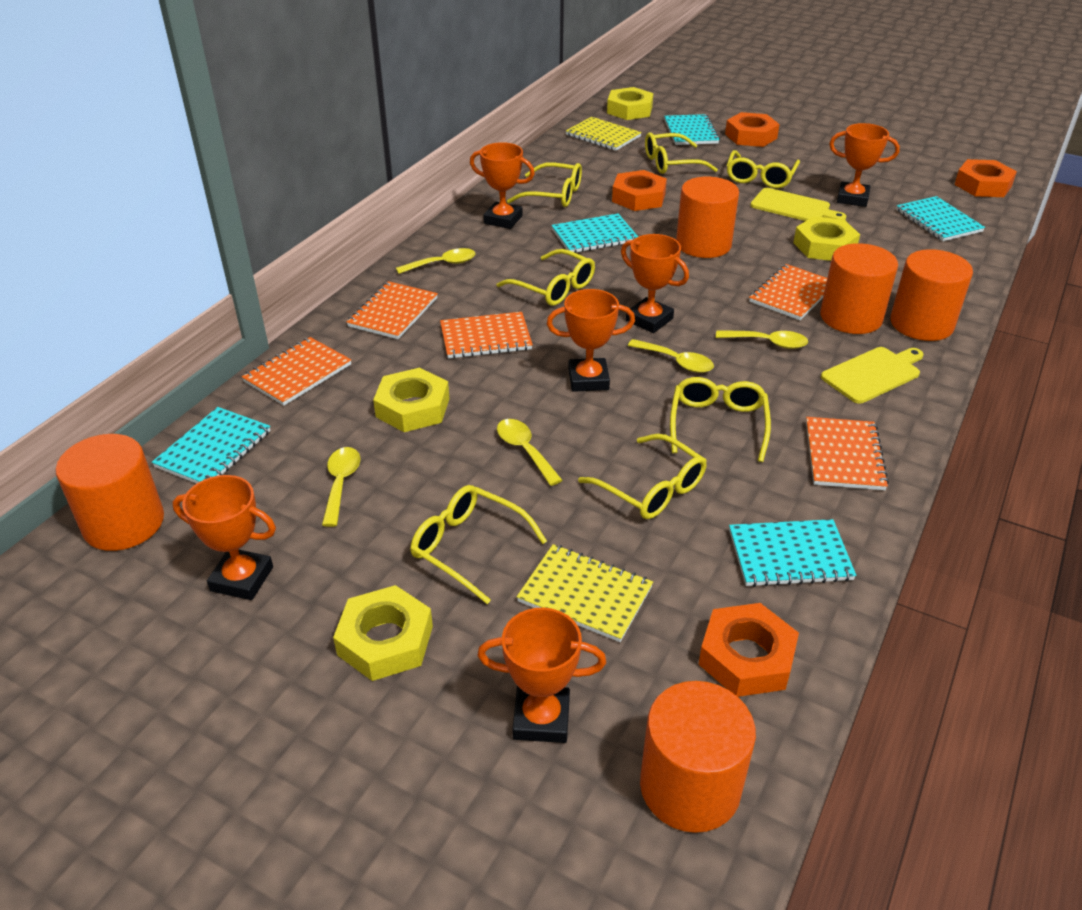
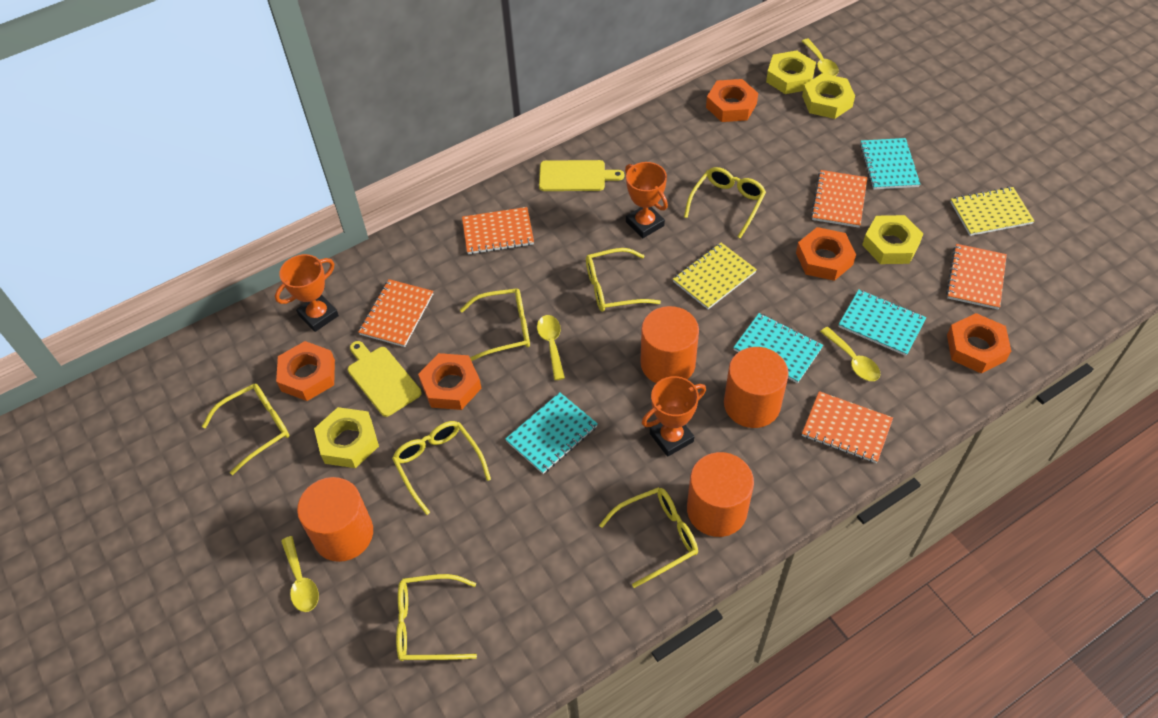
orange cylinder: 5 -> 4
orange nut: 4 -> 5
orange trophy: 6 -> 3
turquoise notebook: 5 -> 4
yellow spoon: 5 -> 4

